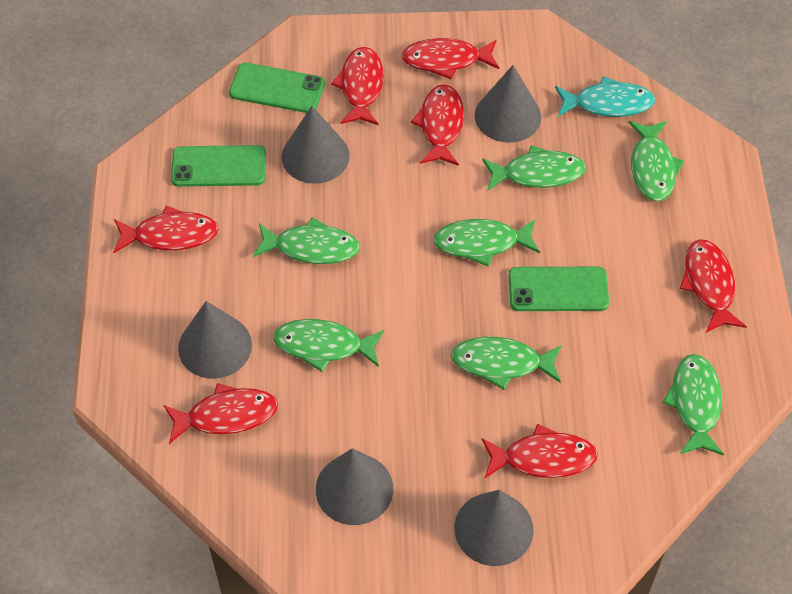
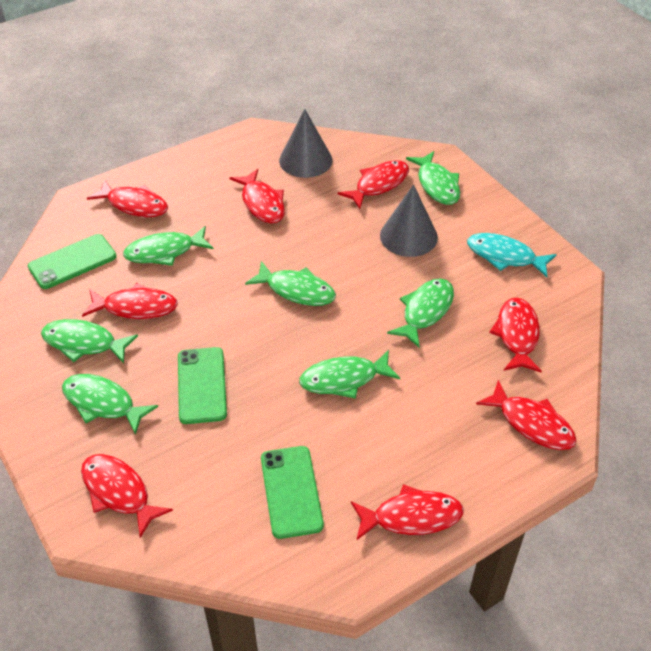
grey cone: 5 -> 2
red fish: 7 -> 8

